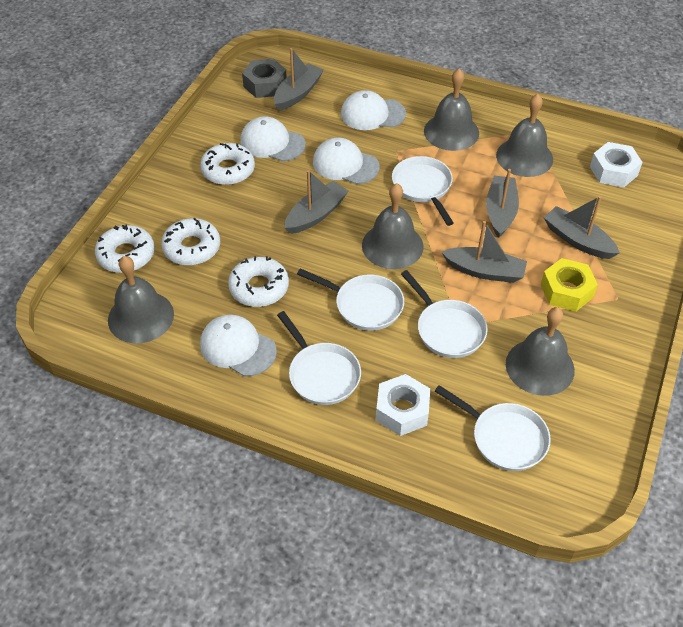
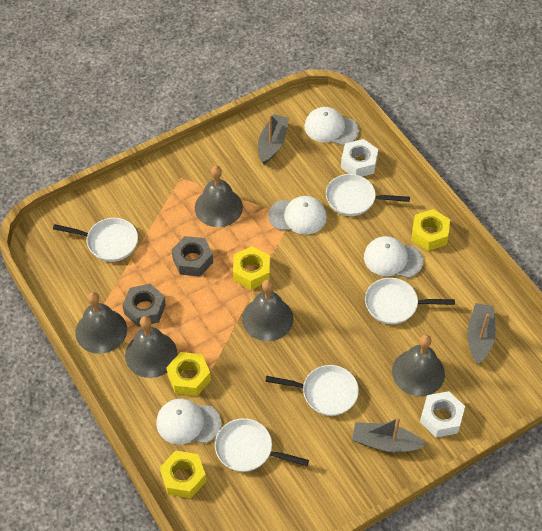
grey boat: 5 -> 3
grey nut: 1 -> 2
white donut: 4 -> 0
yellow nut: 1 -> 4

